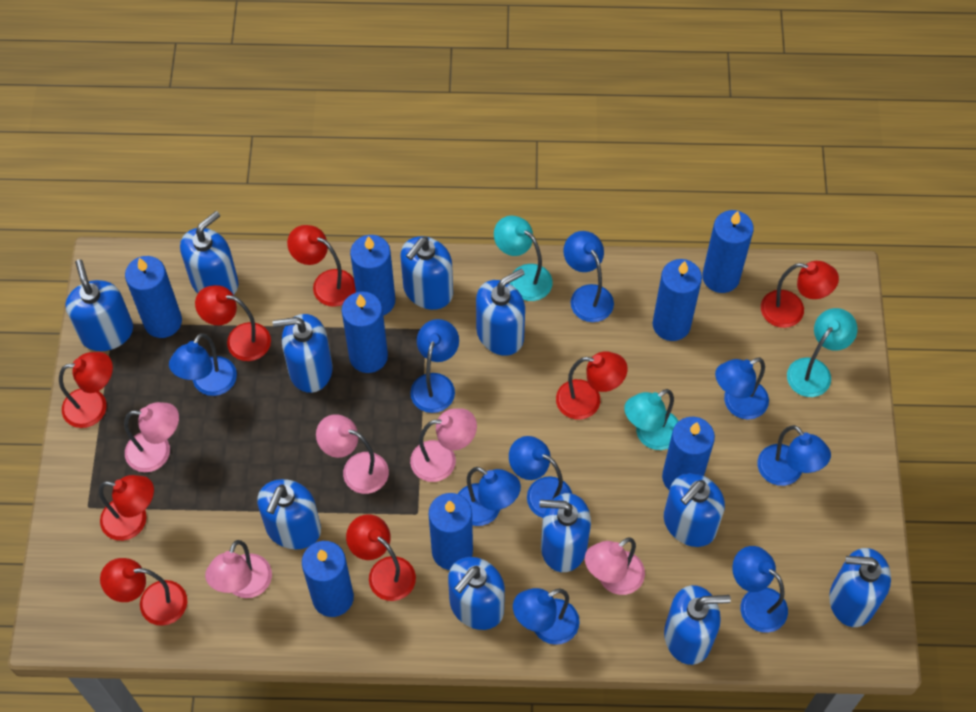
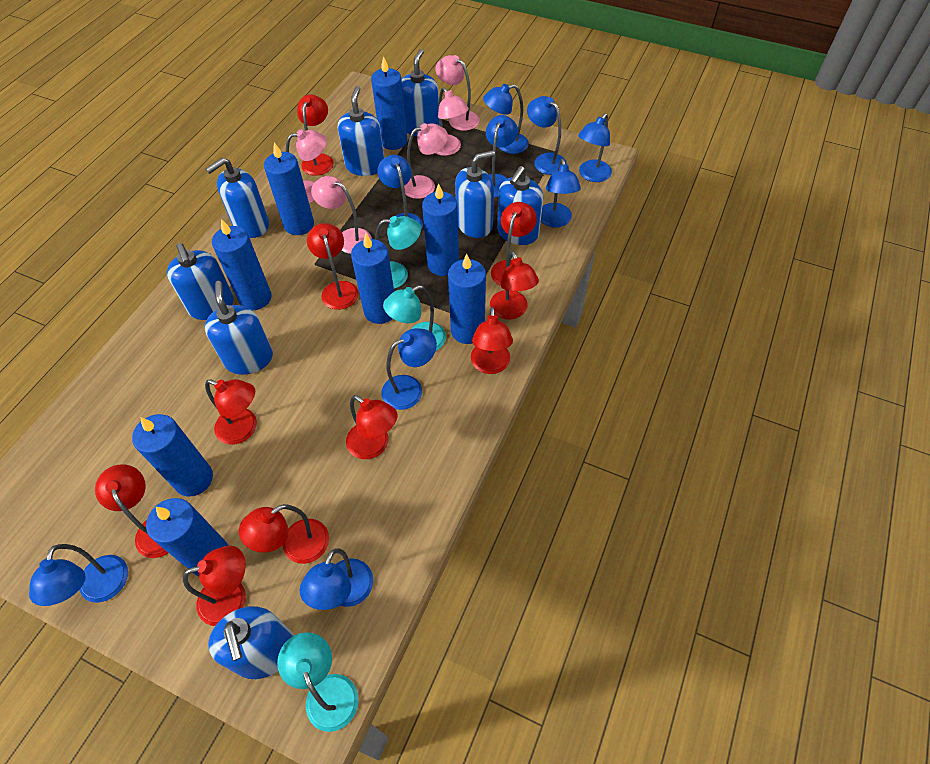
blue soap dispenser: 11 -> 8
red lamp: 8 -> 10

